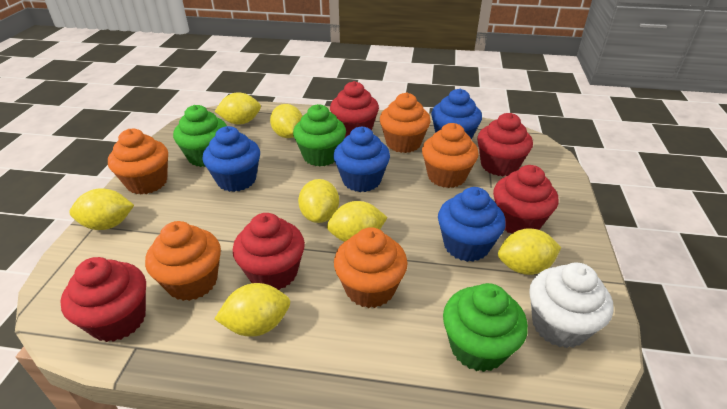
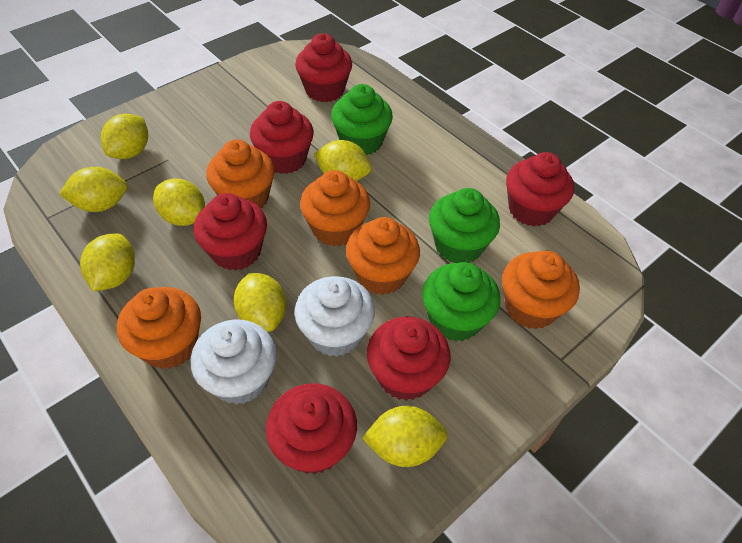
blue cupcake: 4 -> 0
red cupcake: 5 -> 6
white cupcake: 1 -> 2

